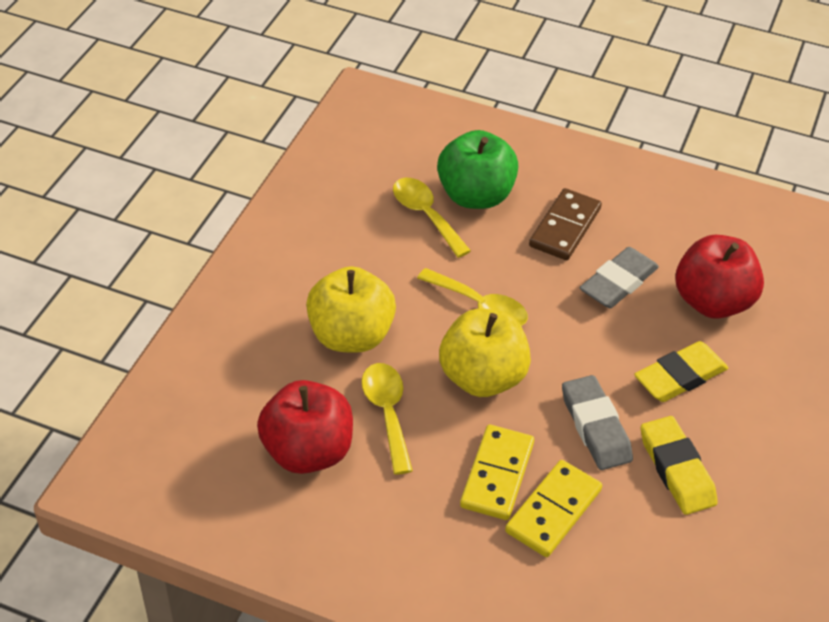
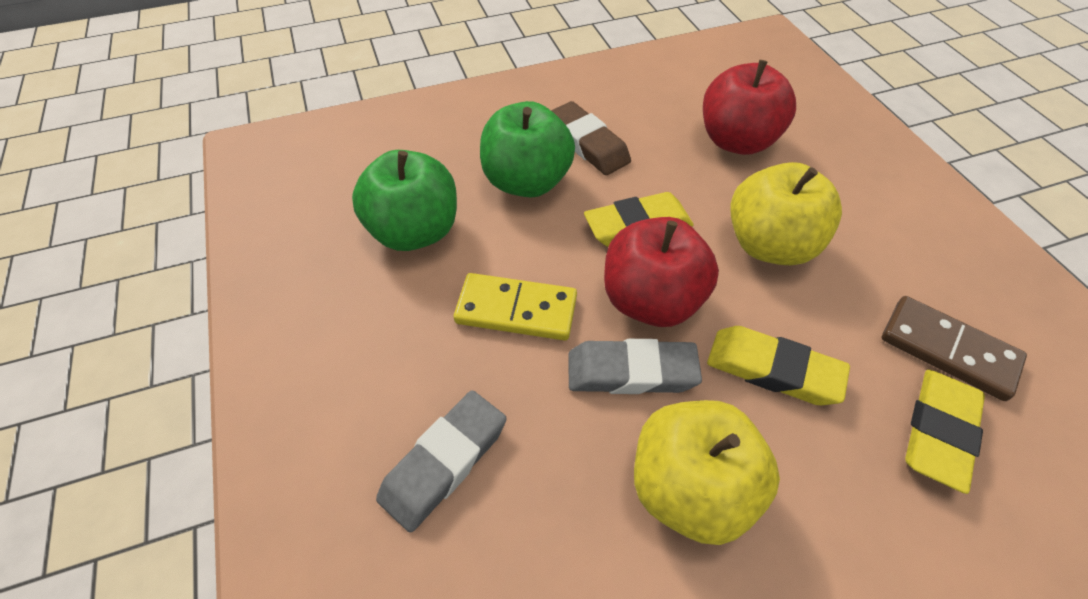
brown eraser: 0 -> 1
green apple: 1 -> 2
yellow domino: 2 -> 1
yellow eraser: 2 -> 3
yellow spoon: 3 -> 0

